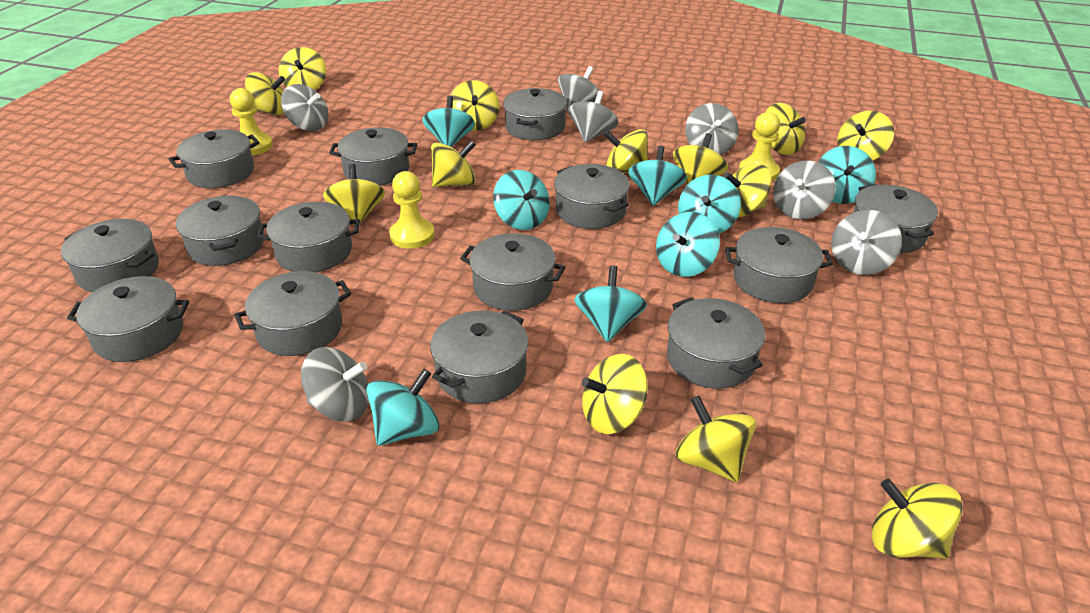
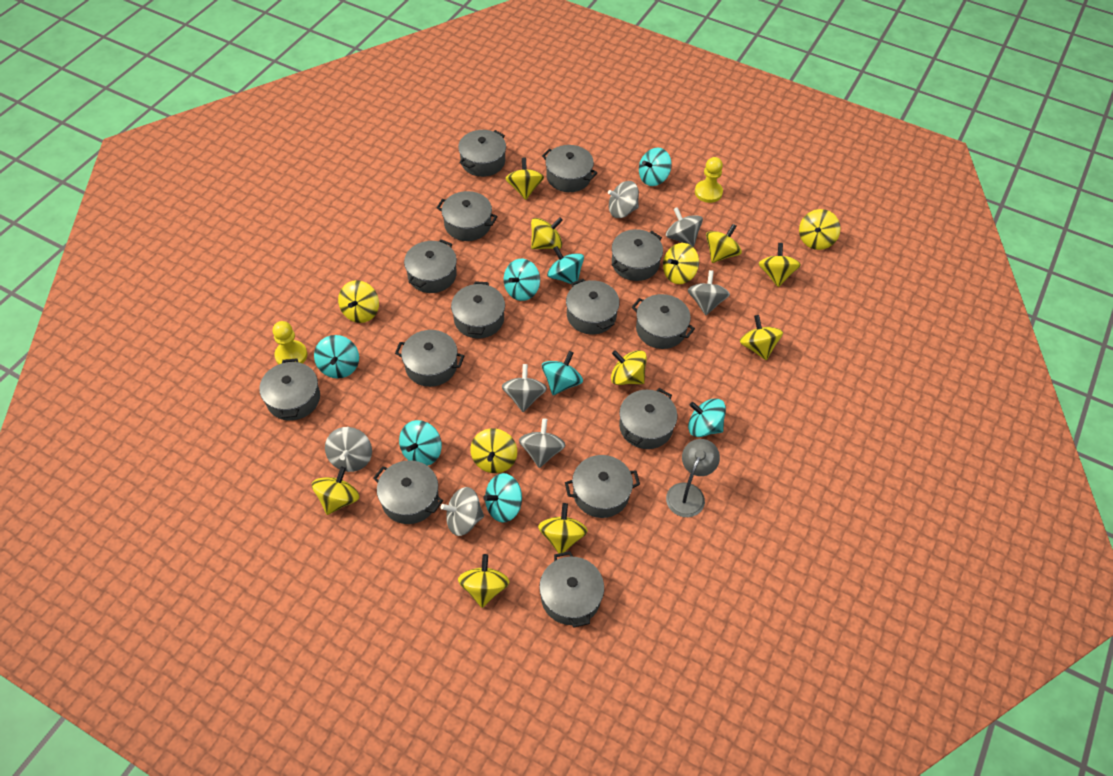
grey lamp: 0 -> 1
yellow pawn: 3 -> 2

